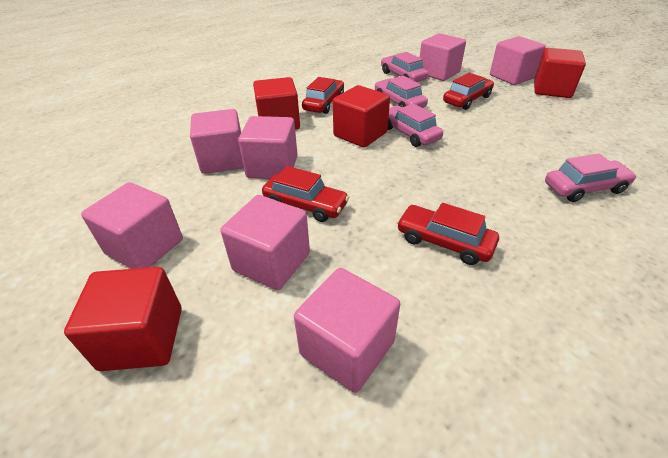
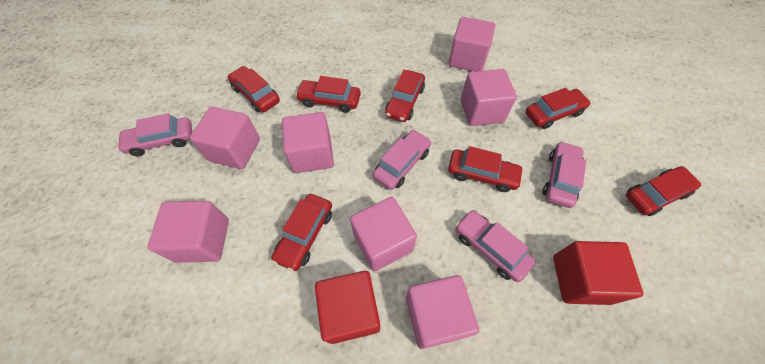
red car: 4 -> 7
red cube: 4 -> 2

